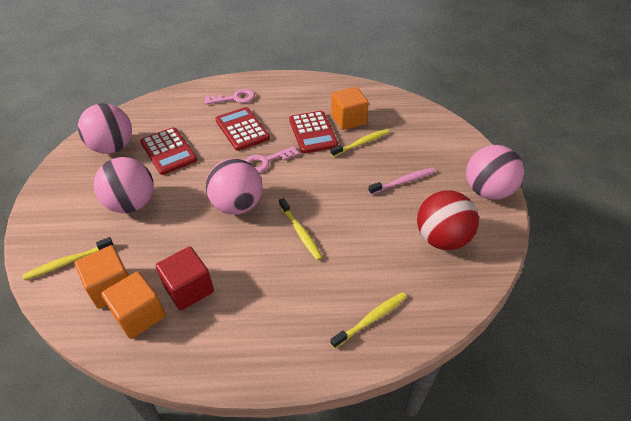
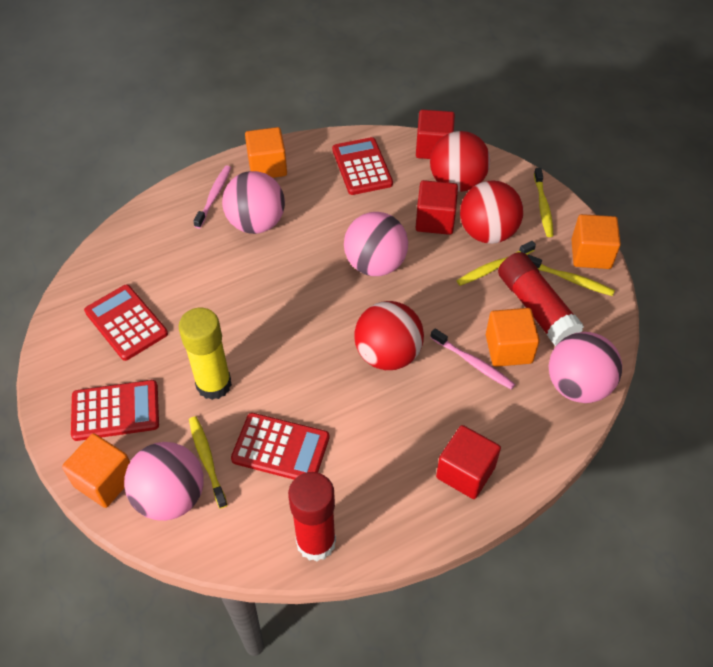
orange cube: 3 -> 4
pink key: 2 -> 0
pink toothbrush: 1 -> 2
red ball: 1 -> 3
red calculator: 3 -> 4
red cube: 1 -> 3
red glue stick: 0 -> 2
yellow glue stick: 0 -> 1

